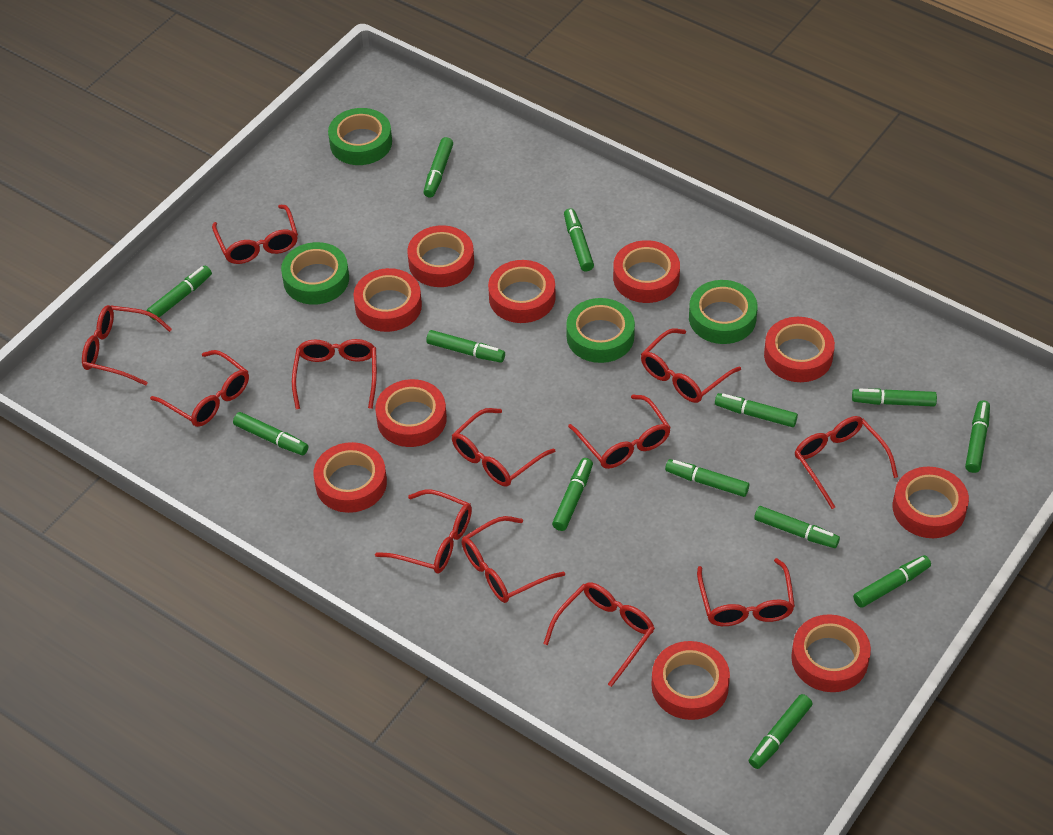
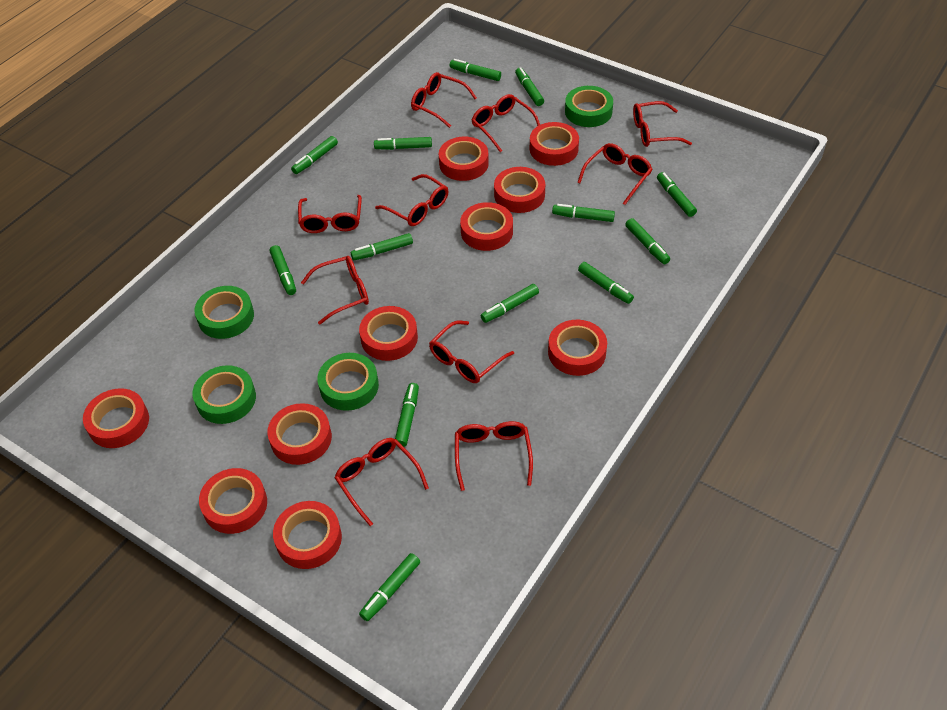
red glasses: 12 -> 10

